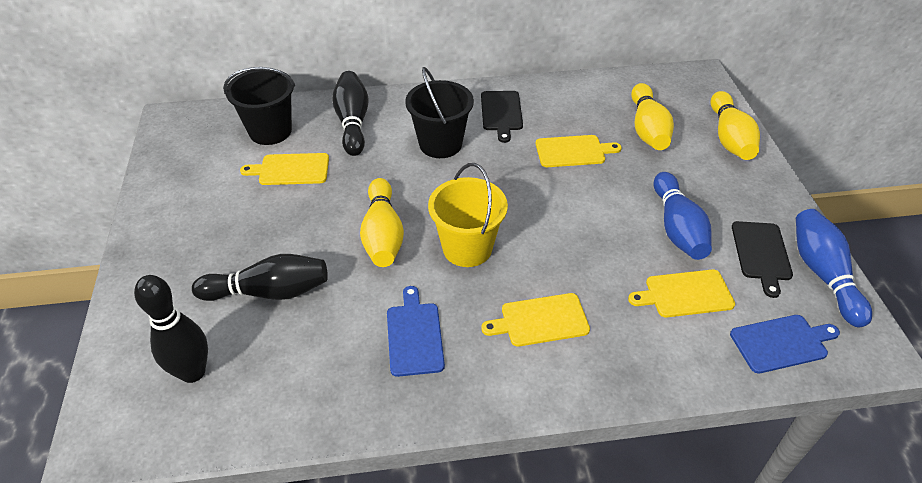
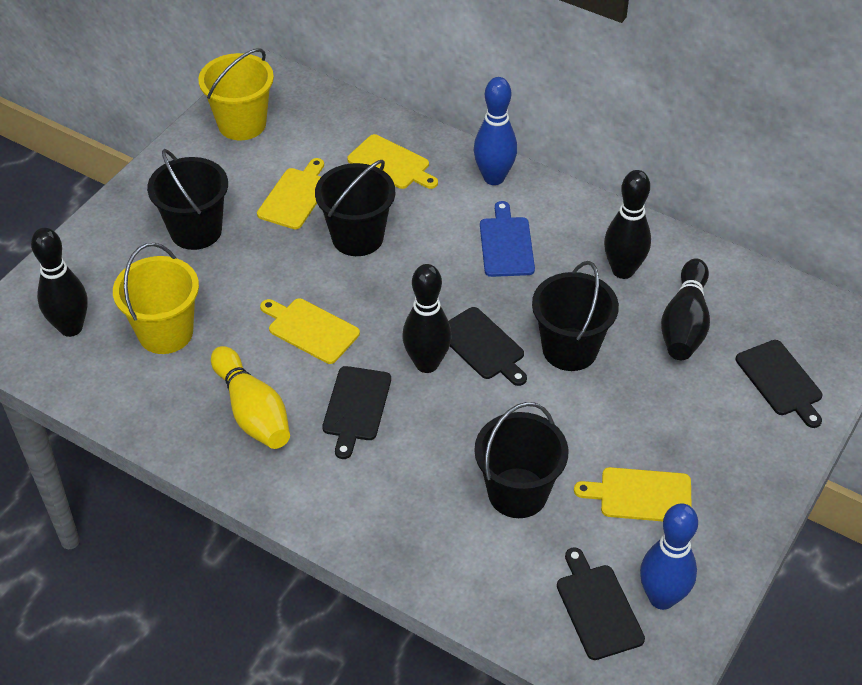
black bowling pin: 3 -> 4
black bucket: 2 -> 4
black cutting board: 2 -> 4
blue cutting board: 2 -> 1
yellow bowling pin: 3 -> 1
yellow bucket: 1 -> 2

